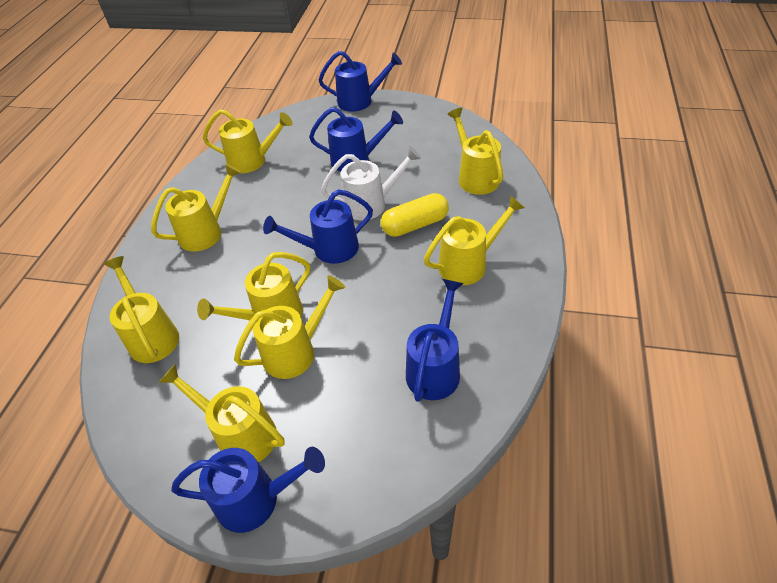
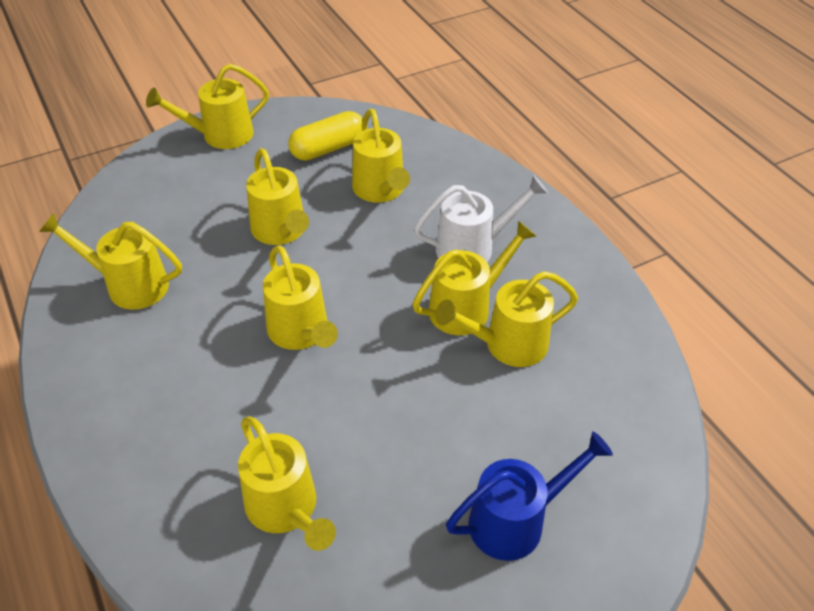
blue watering can: 5 -> 1

